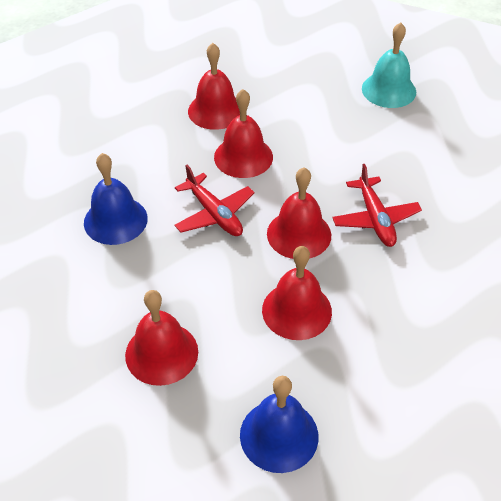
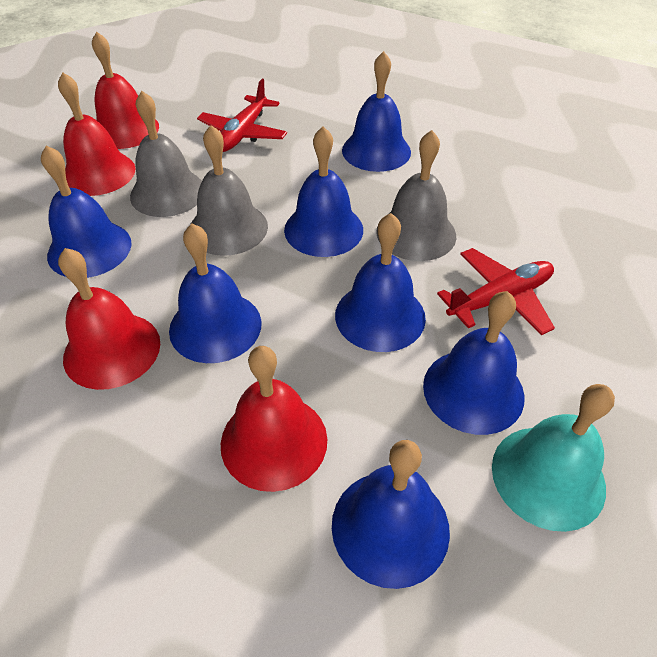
blue bell: 2 -> 7
grey bell: 0 -> 3
red bell: 5 -> 4

